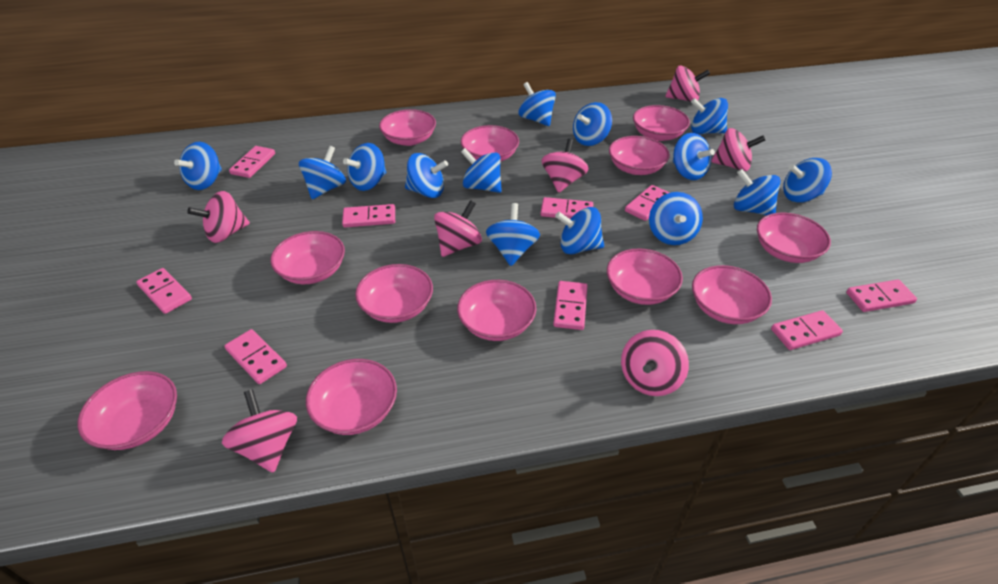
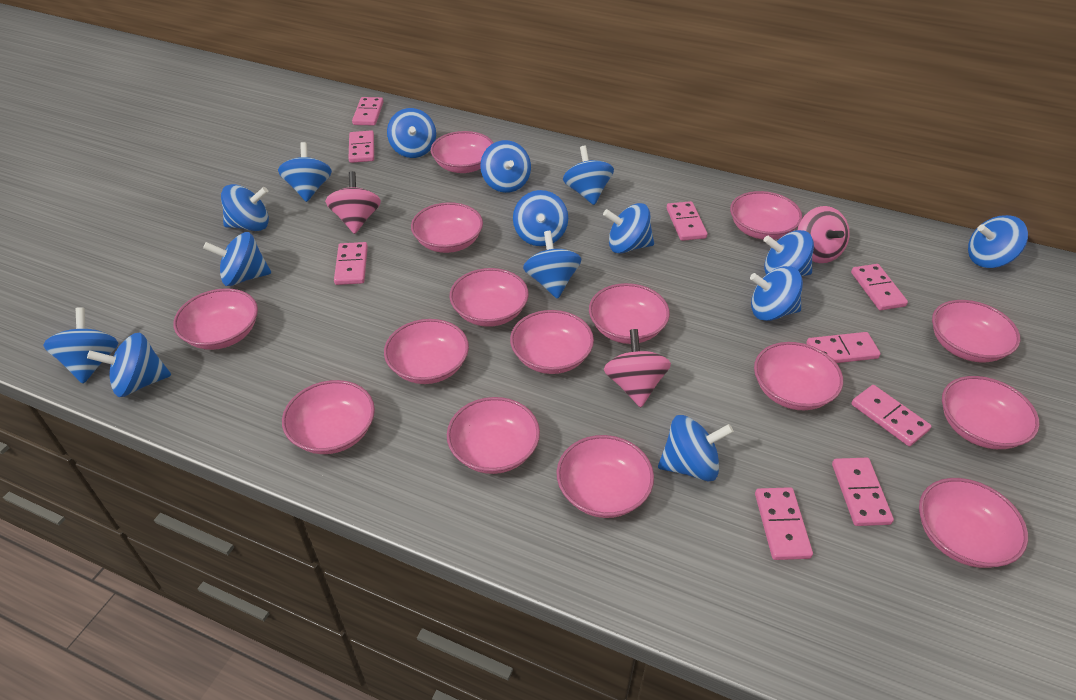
blue spinning top: 14 -> 15
pink bowl: 12 -> 15
pink spinning top: 7 -> 3

